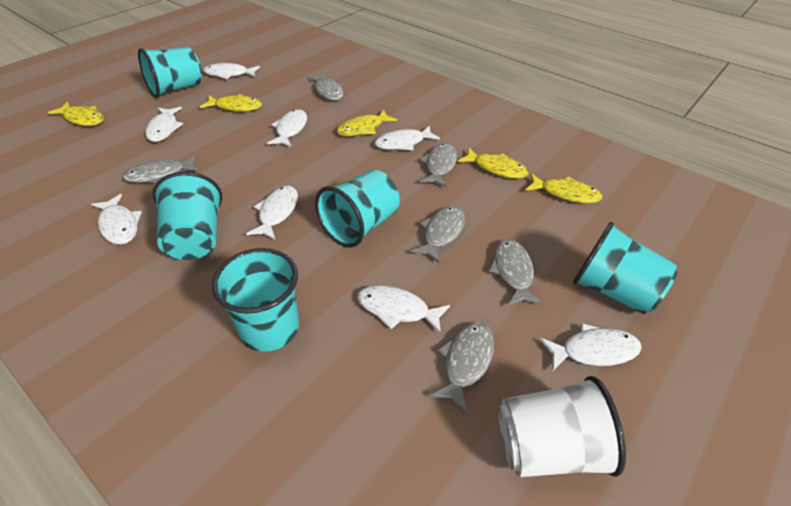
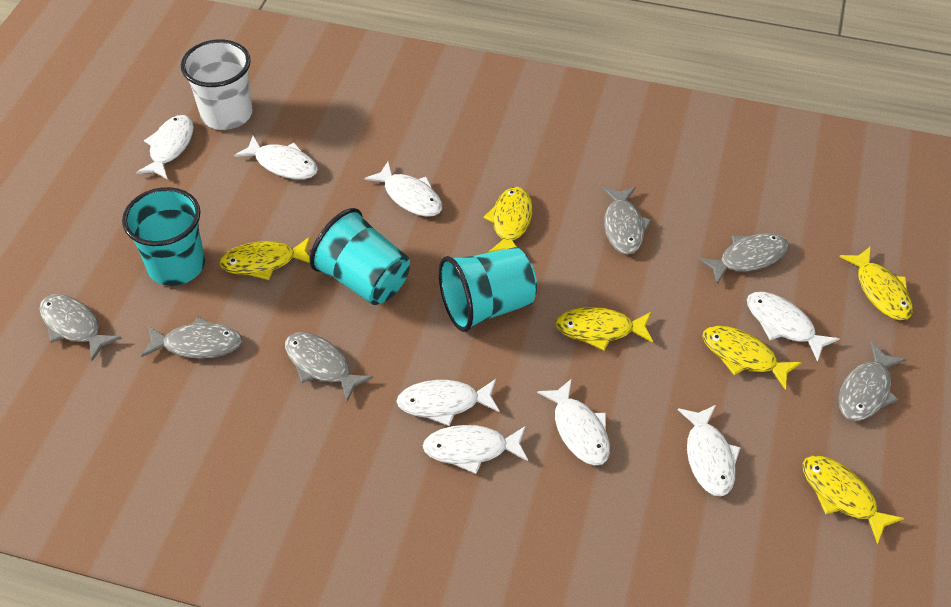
turquoise cup: 5 -> 3
yellow fish: 5 -> 6

